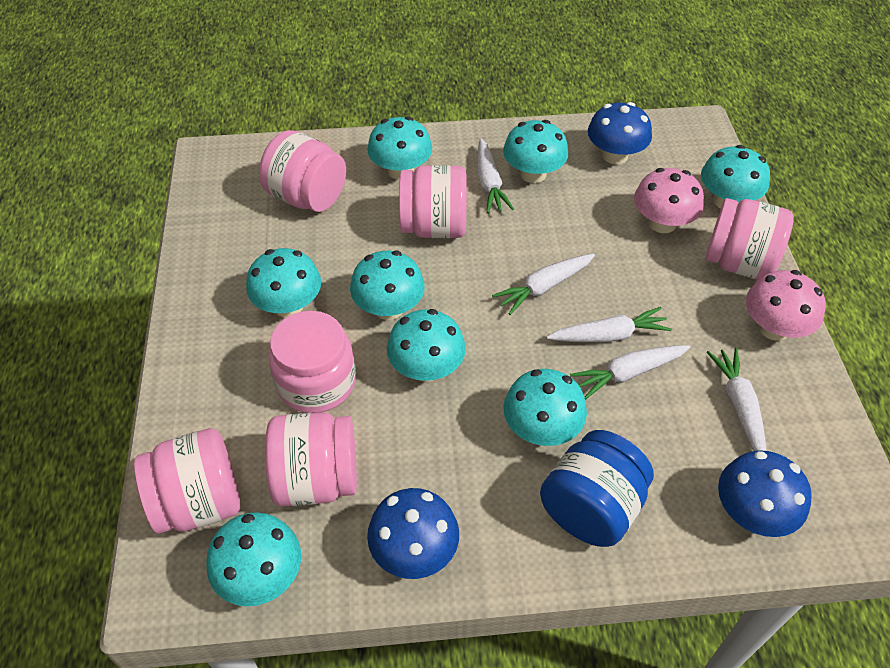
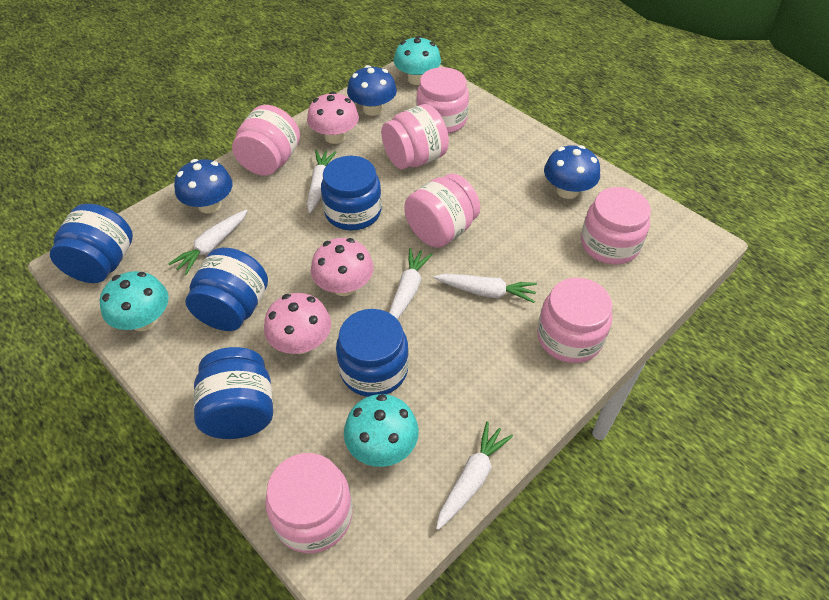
blue jar: 1 -> 5
pink jar: 6 -> 7
pink mushroom: 2 -> 3
turquoise mushroom: 8 -> 3

